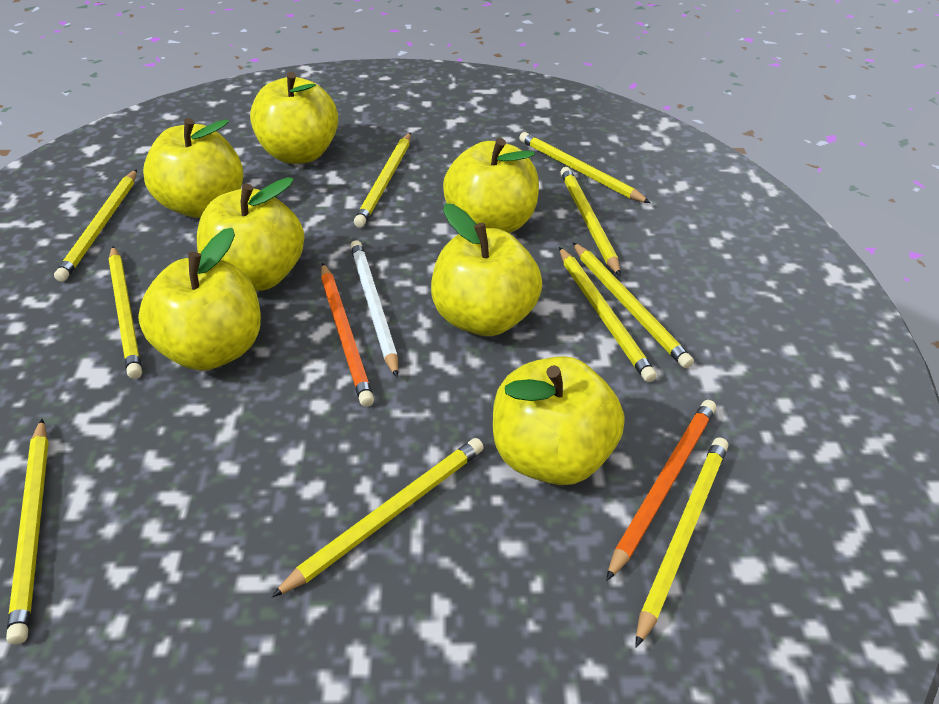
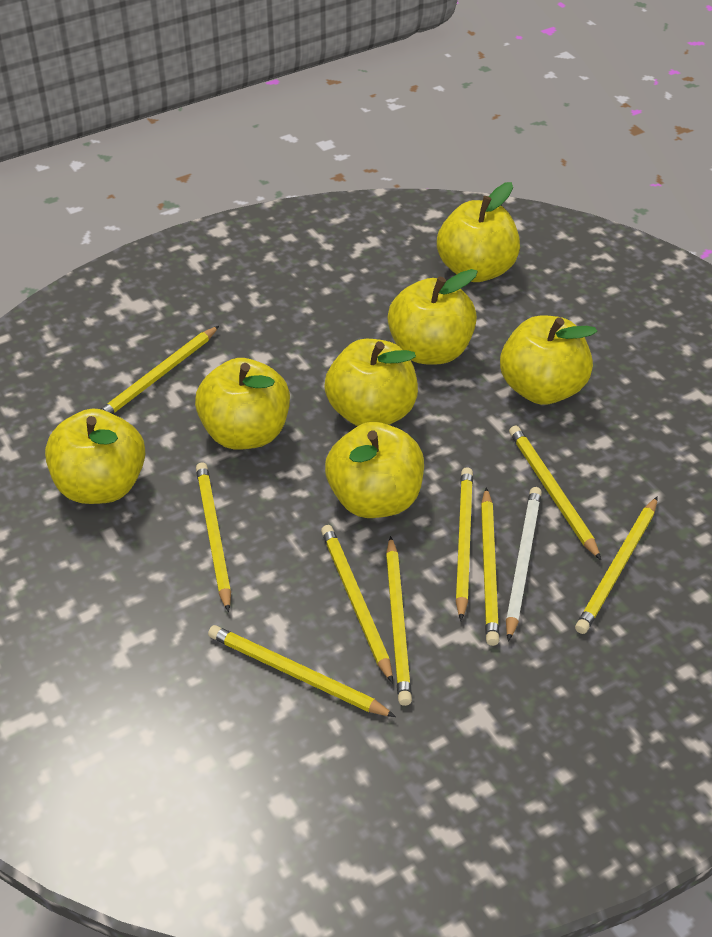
orange pencil: 2 -> 0
yellow pencil: 10 -> 9

